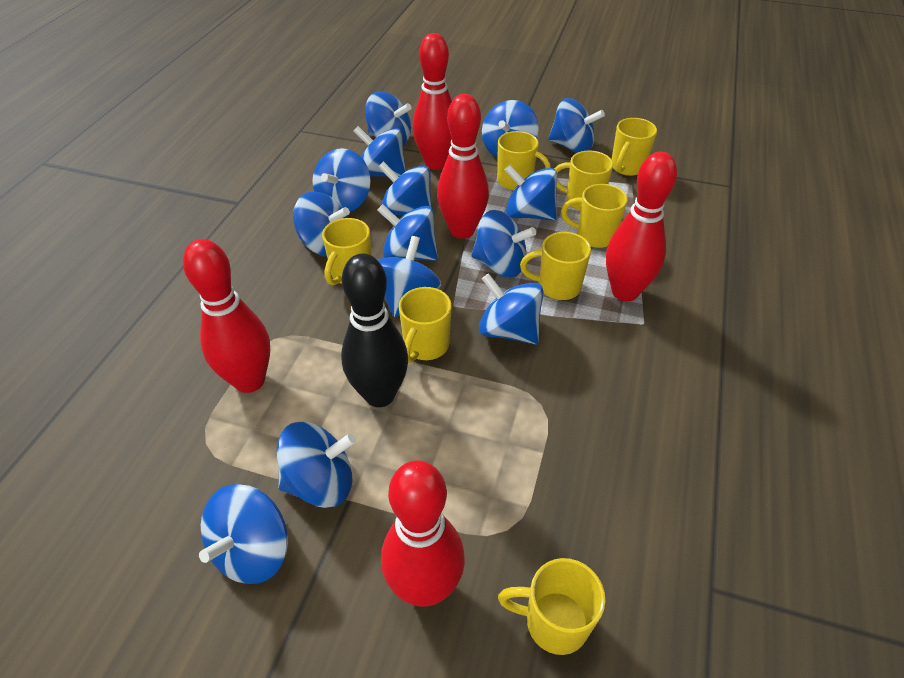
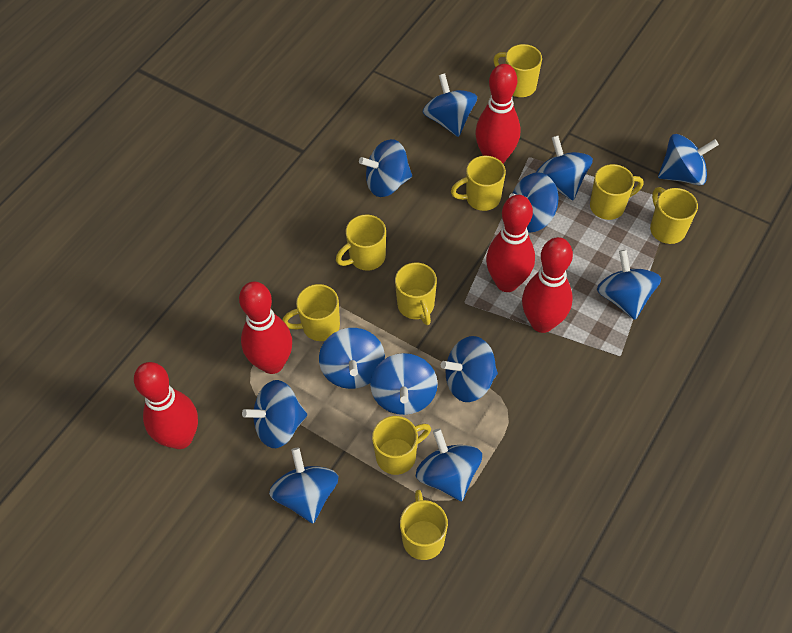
black bowling pin: 1 -> 0
blue spinning top: 14 -> 12
yellow mug: 8 -> 9

